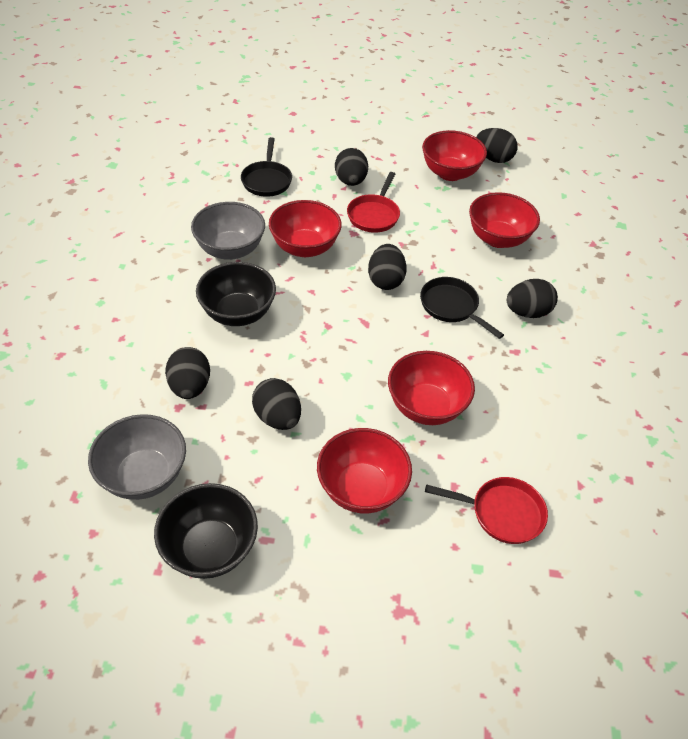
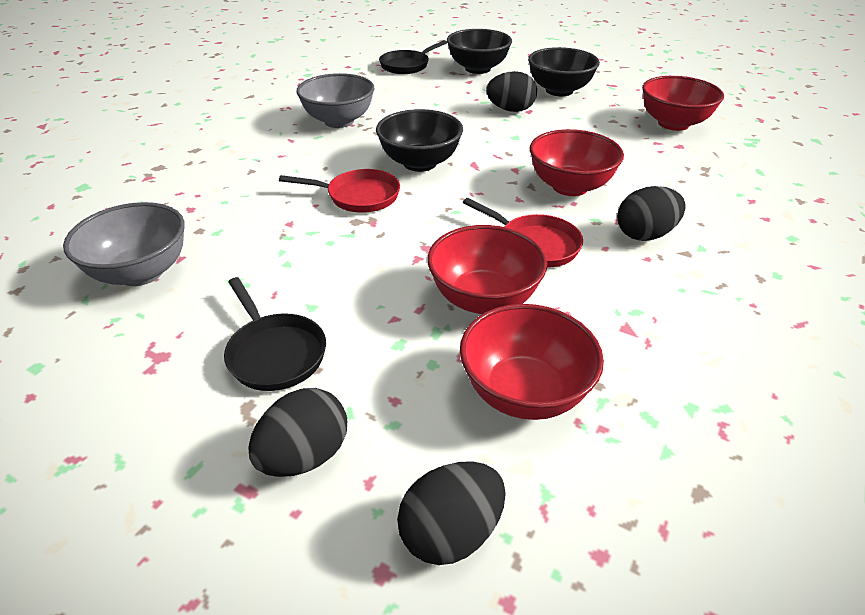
black bowl: 2 -> 3
black egg: 6 -> 4
red bowl: 5 -> 4

